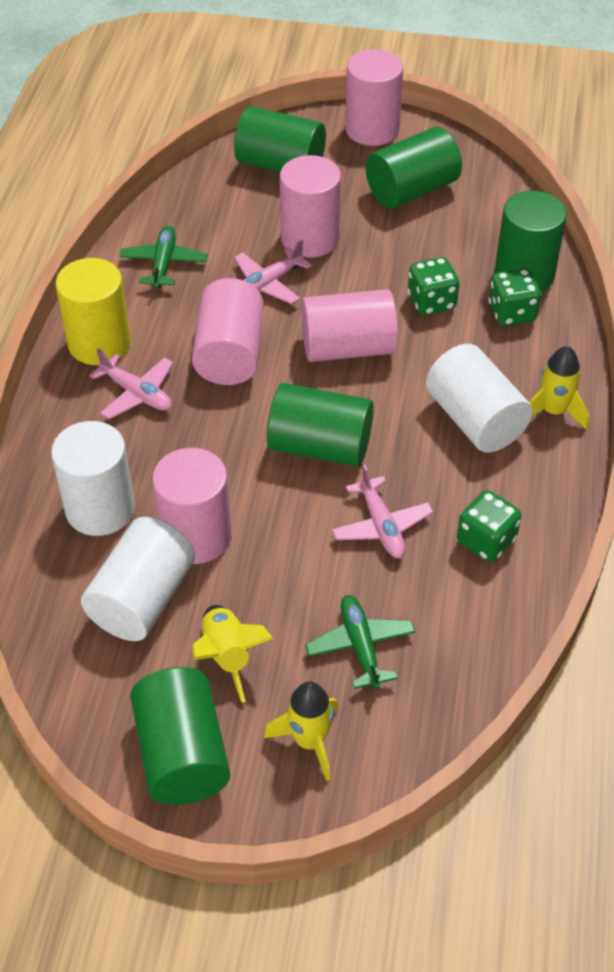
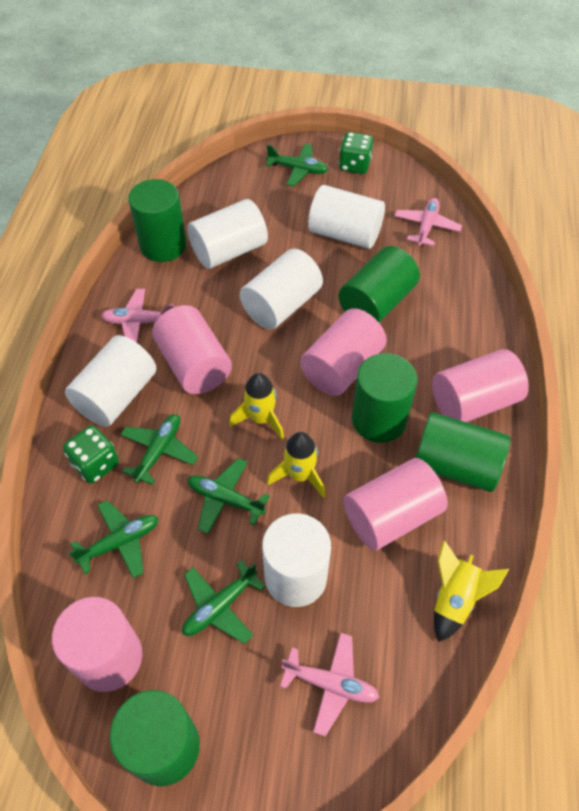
green dice: 3 -> 2
green plane: 2 -> 5
white cylinder: 3 -> 5
yellow cylinder: 1 -> 0

